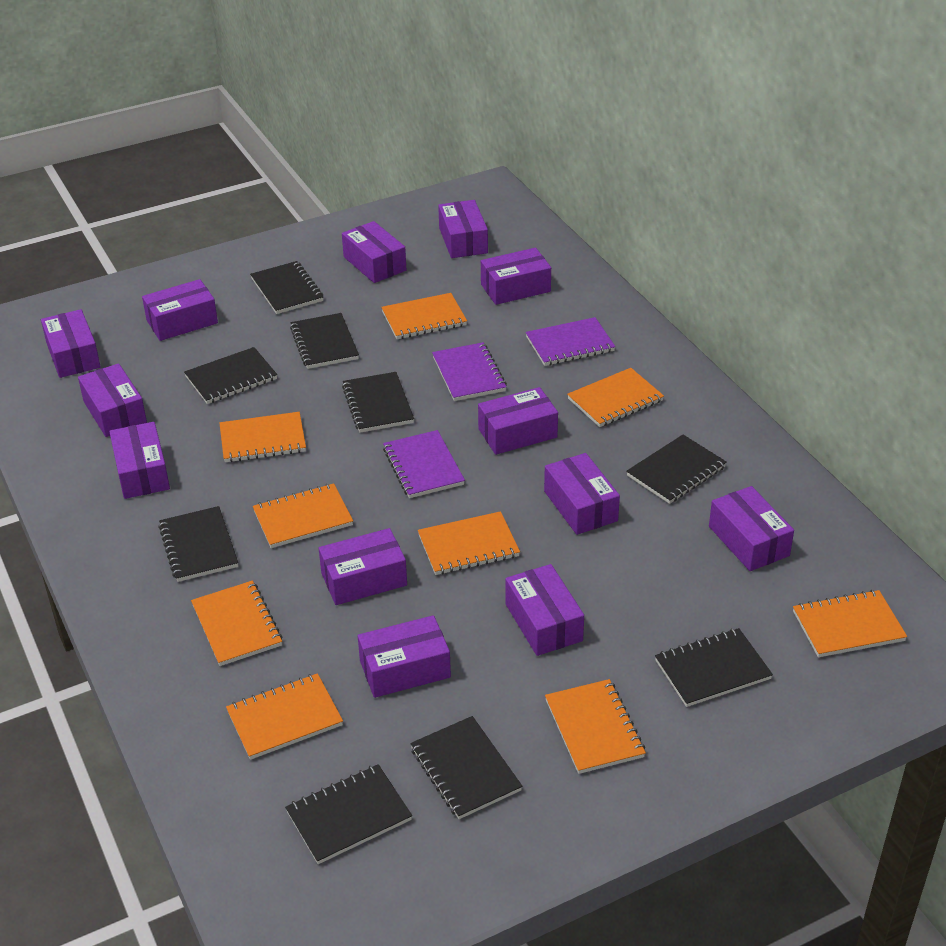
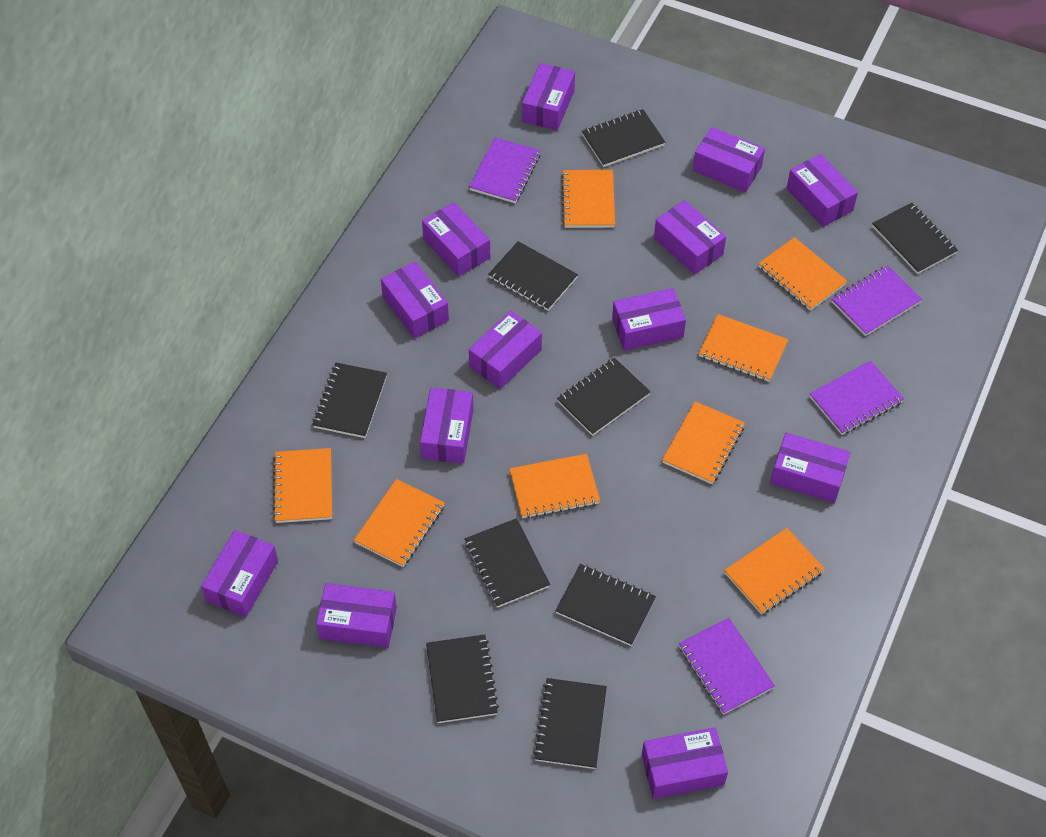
orange notebook: 9 -> 8
purple notebook: 3 -> 4

